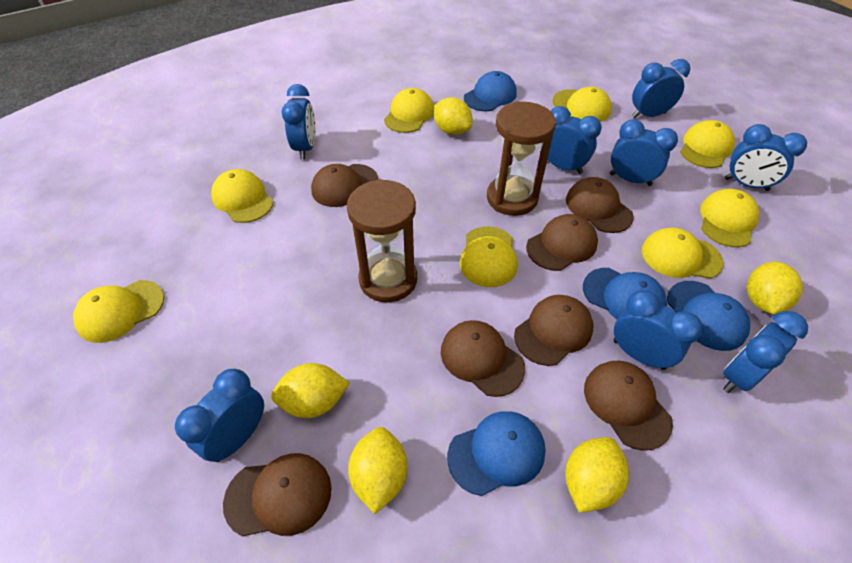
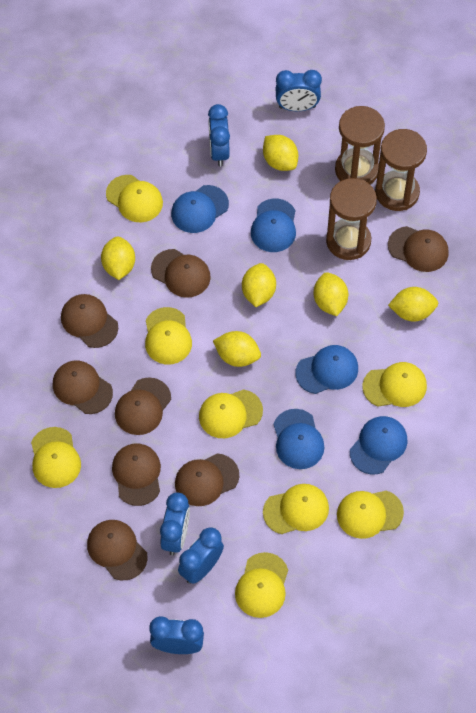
blue cap: 4 -> 5
blue clock: 8 -> 5
brown cap: 7 -> 8
brown hourglass: 2 -> 3
yellow lemon: 5 -> 6

